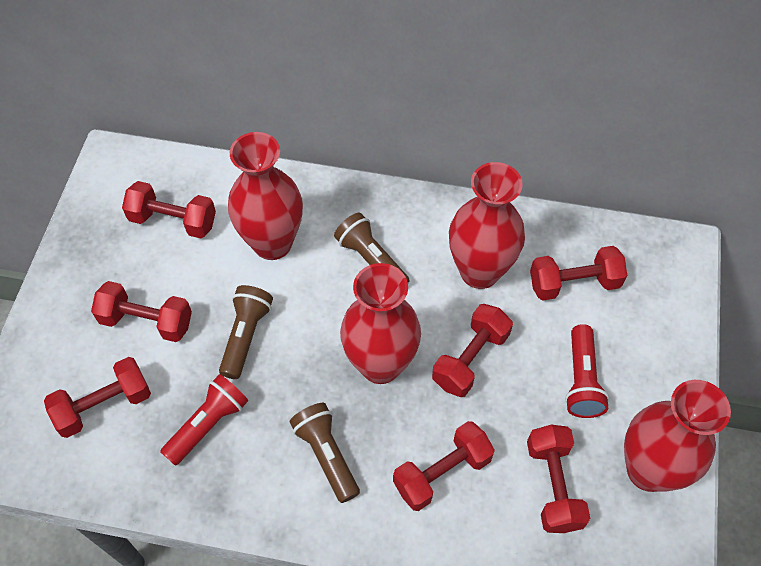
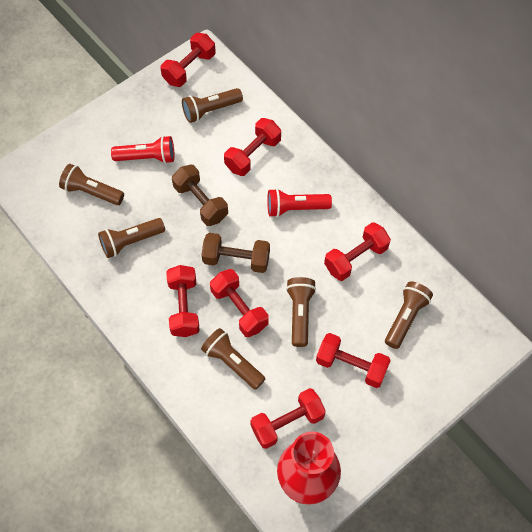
brown dumbbell: 0 -> 2
brown flashlight: 3 -> 6
red vase: 4 -> 1

